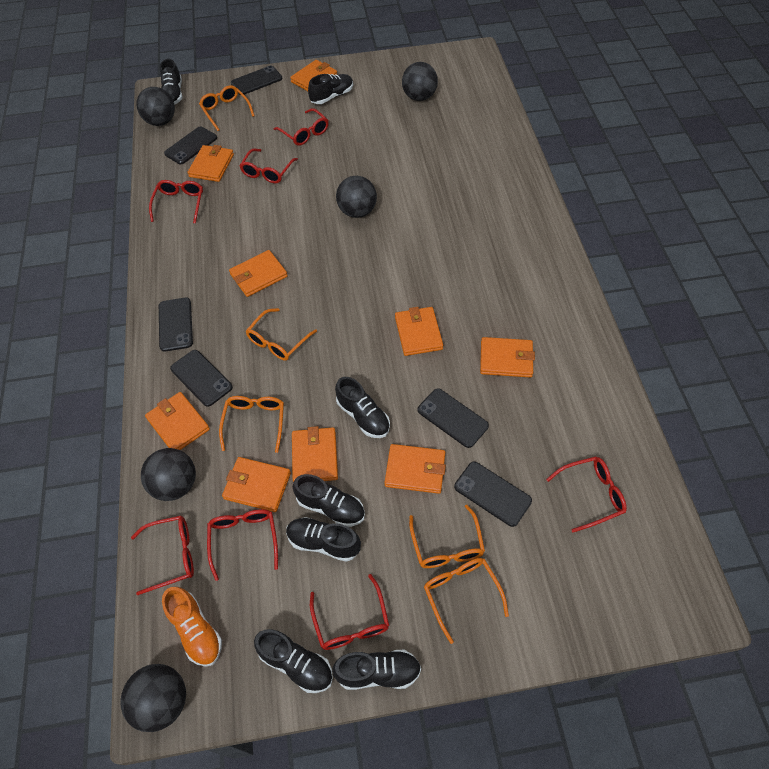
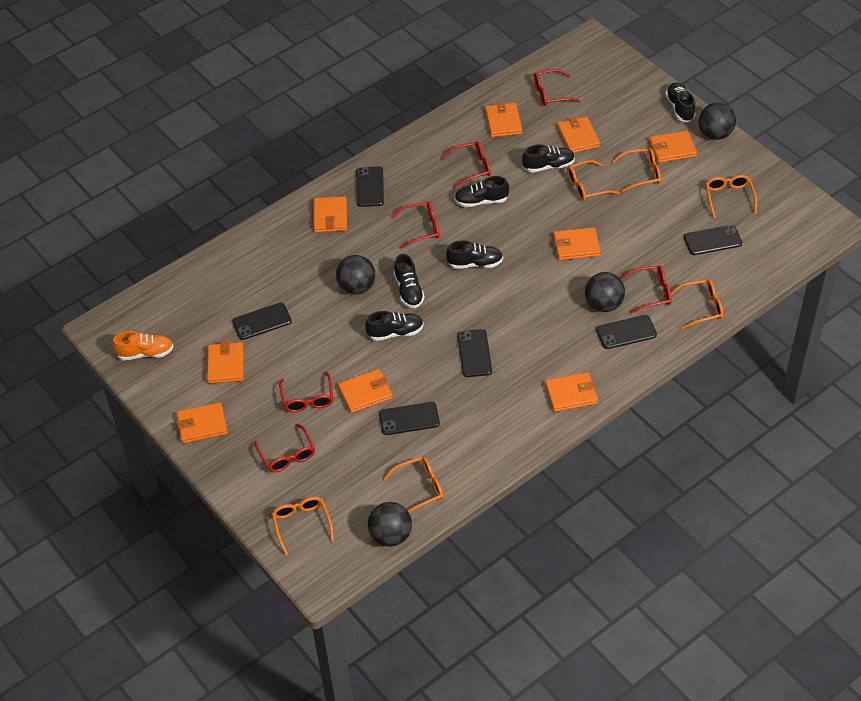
black ball: 5 -> 4
black shoe: 7 -> 6
orange glasses: 5 -> 6
red glasses: 7 -> 6

